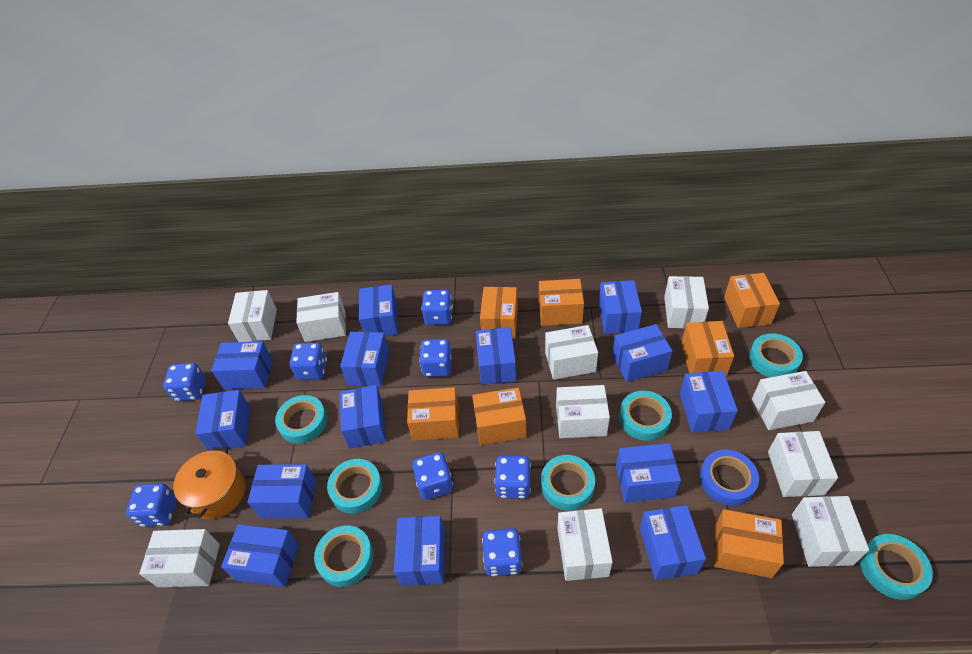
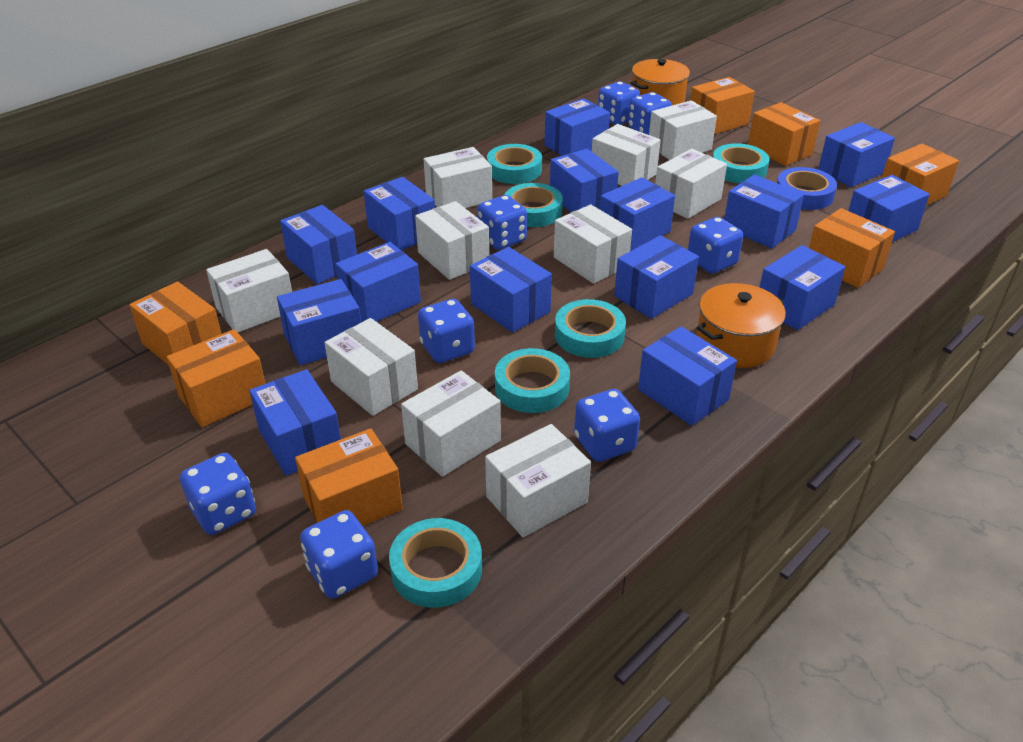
blue box: 14 -> 15
orange pot: 1 -> 2
turquoise tape: 7 -> 6

